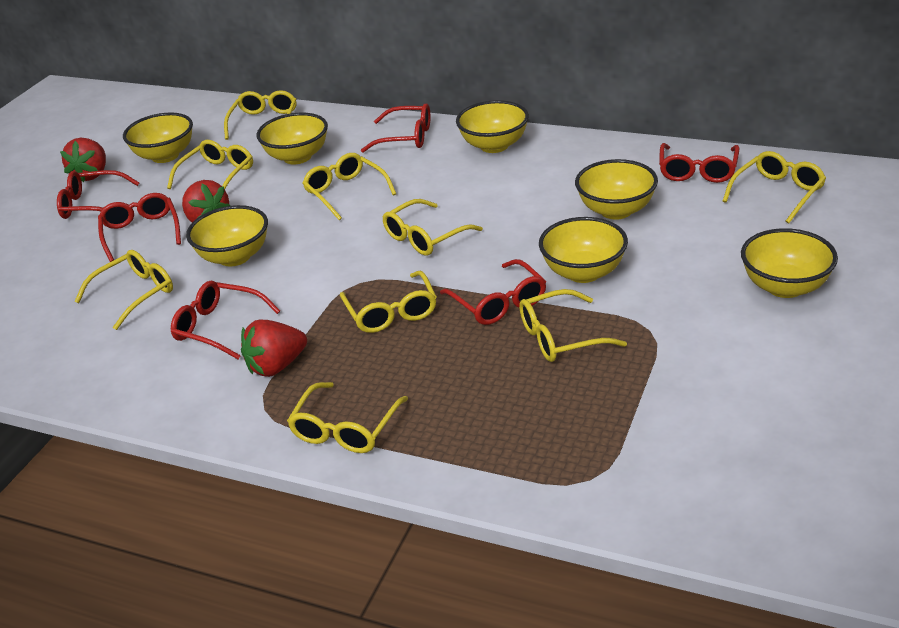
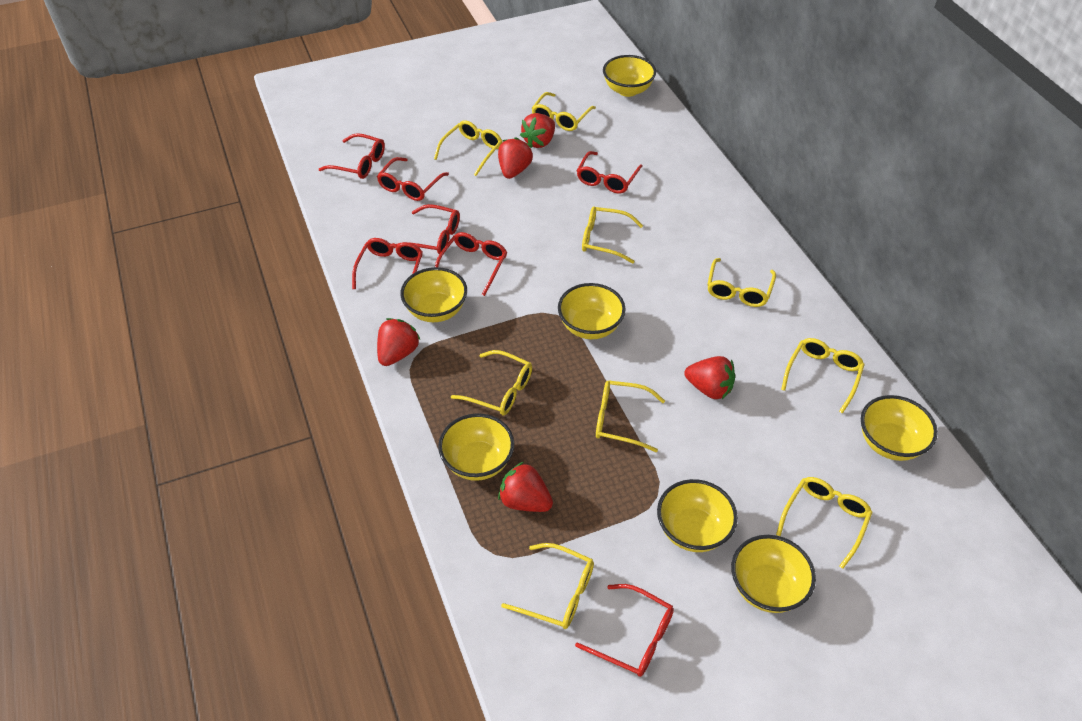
red glasses: 6 -> 7
red strawberry: 3 -> 5

